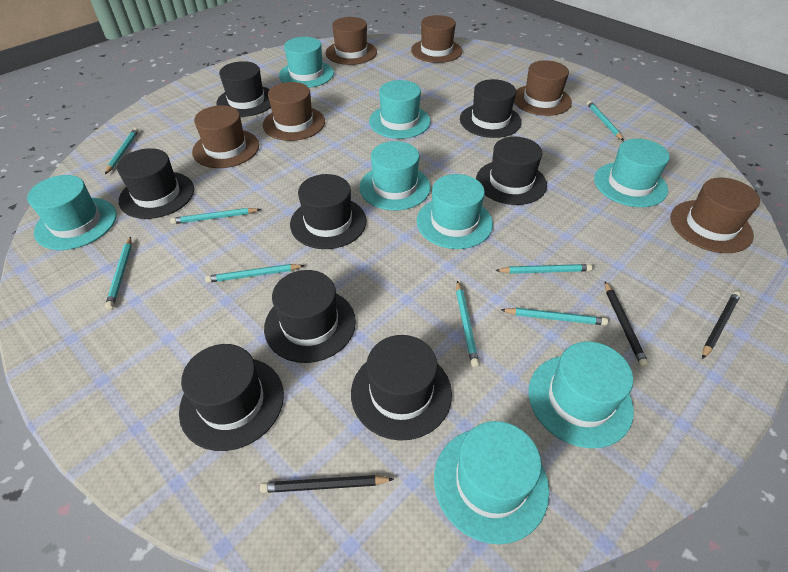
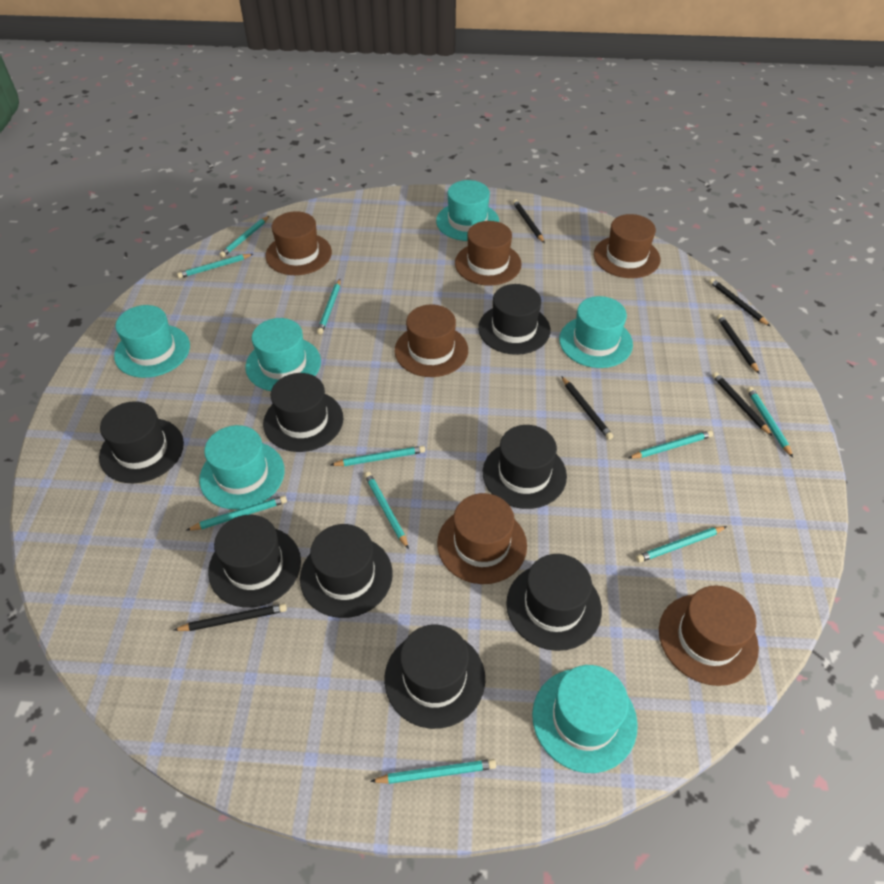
black pencil: 3 -> 6
turquoise hat: 8 -> 6
turquoise pencil: 8 -> 10

